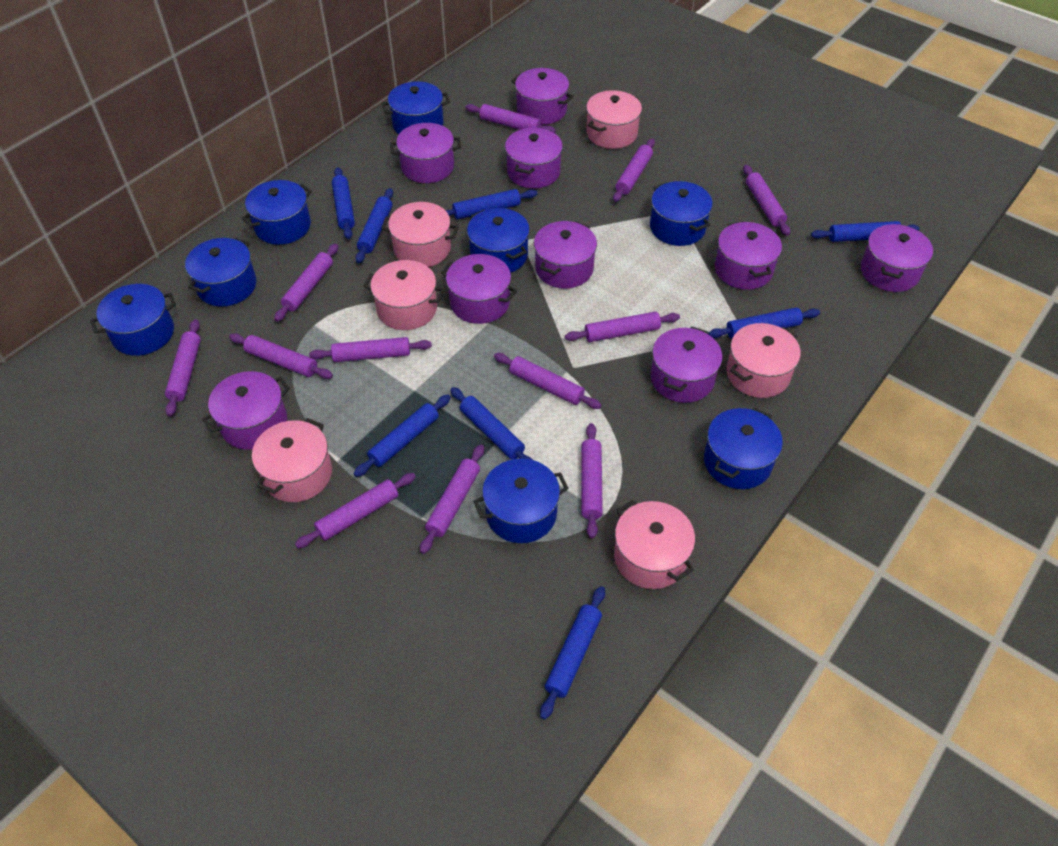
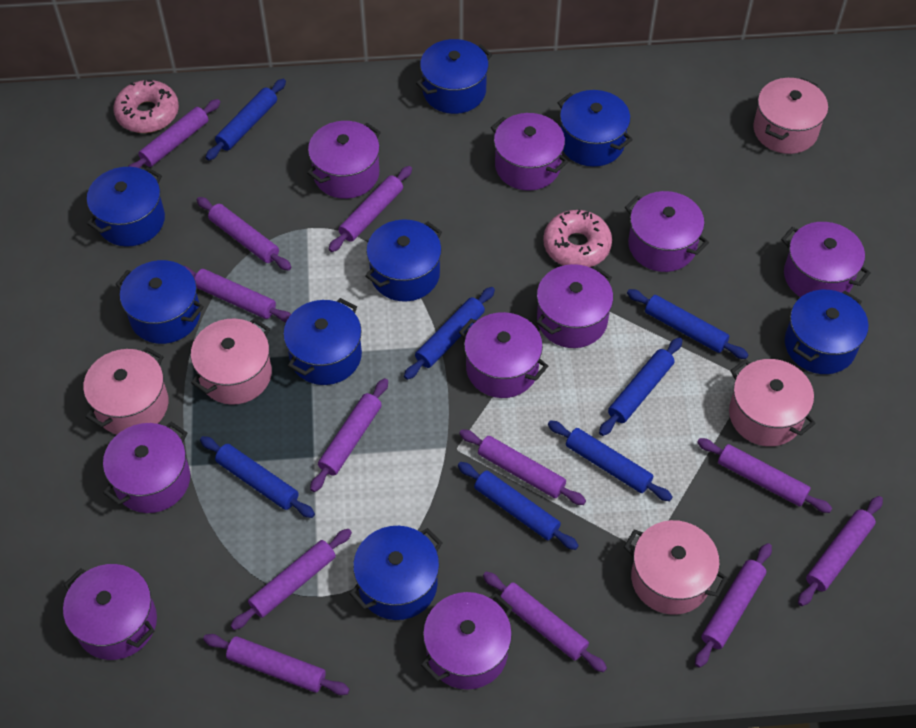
blue rolling pin: 8 -> 7
pink donut: 0 -> 2
pink pot: 6 -> 5

